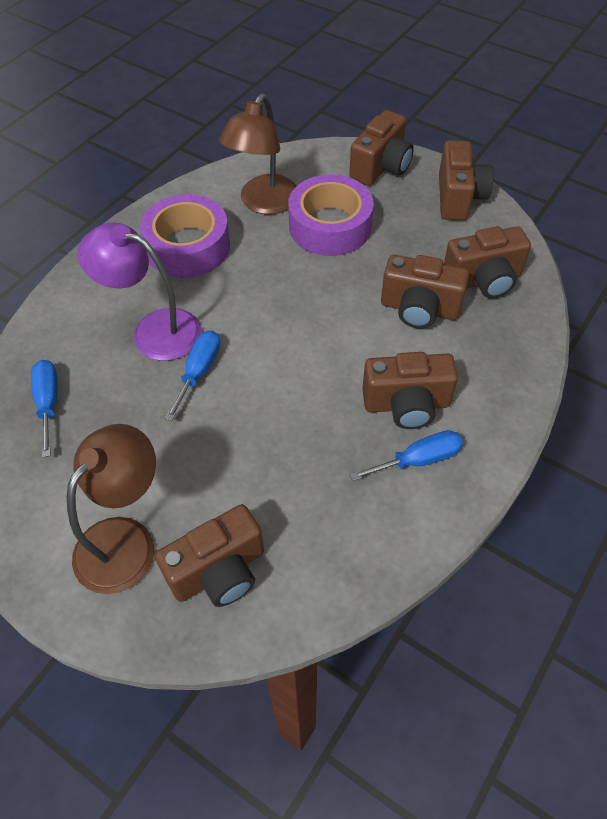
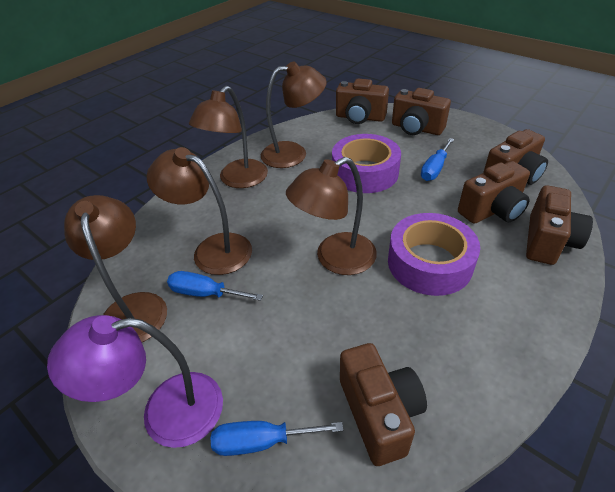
brown lamp: 2 -> 5

